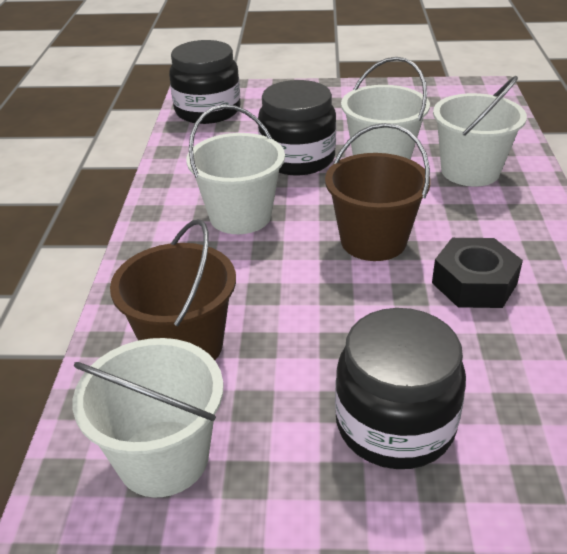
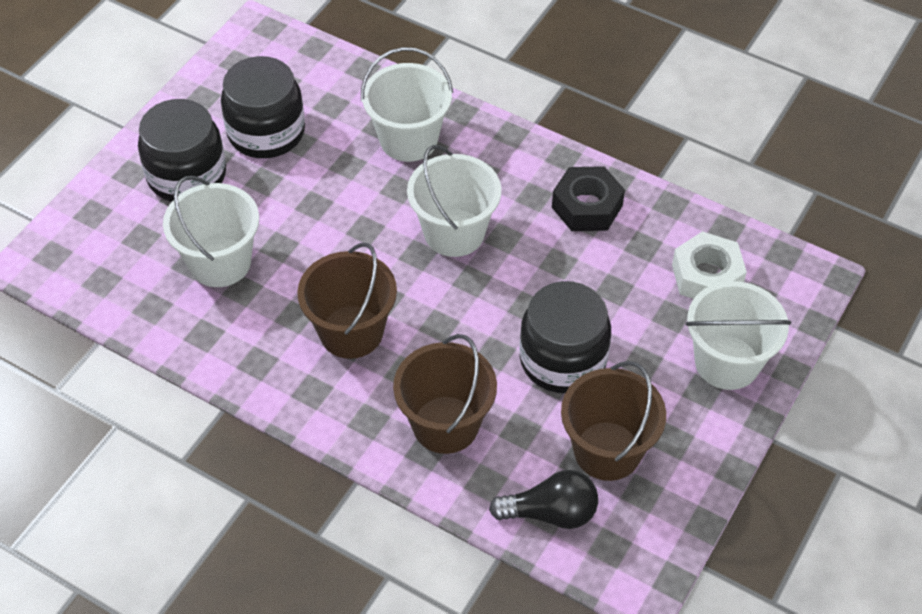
black light bulb: 0 -> 1
brown bucket: 2 -> 3
white nut: 0 -> 1

